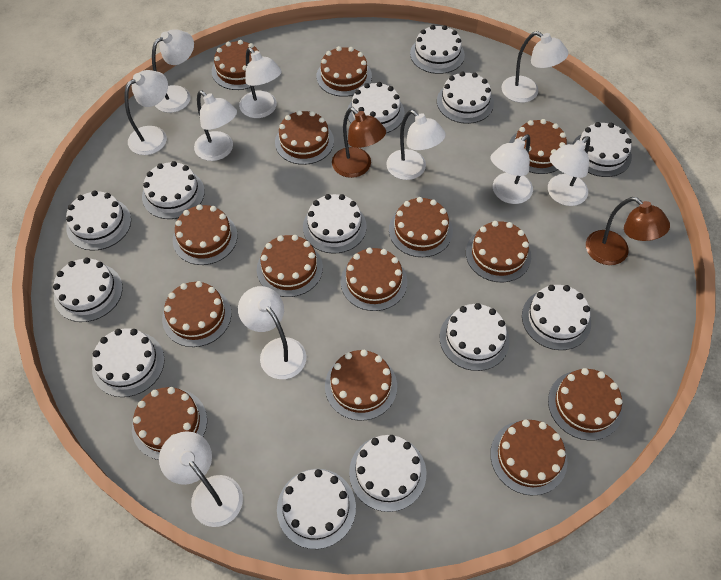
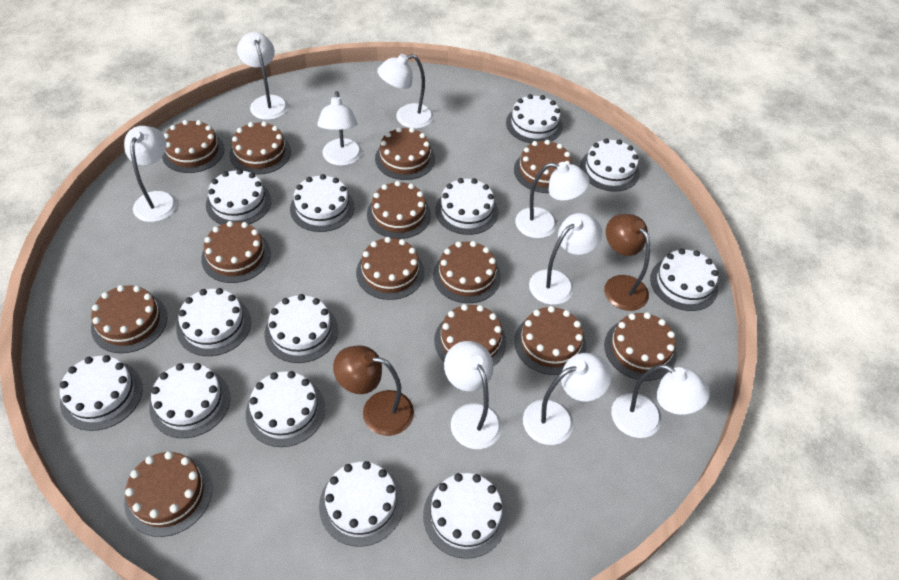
brown cake: 14 -> 13
white lamp: 10 -> 9

